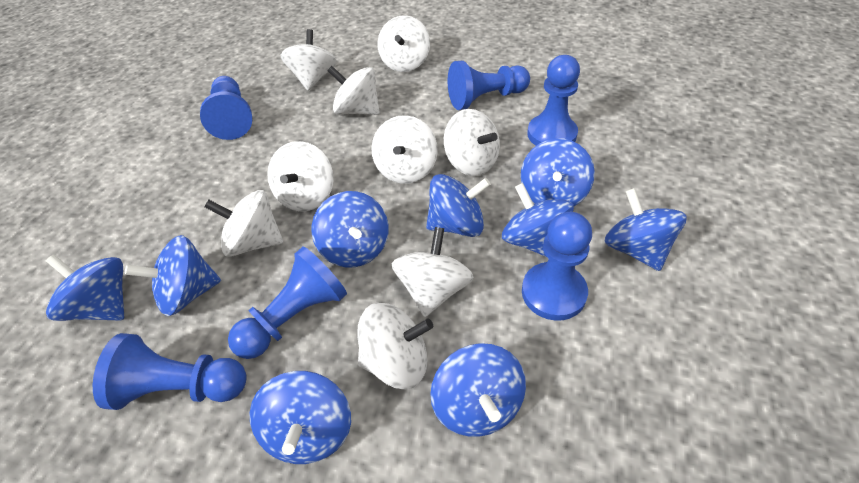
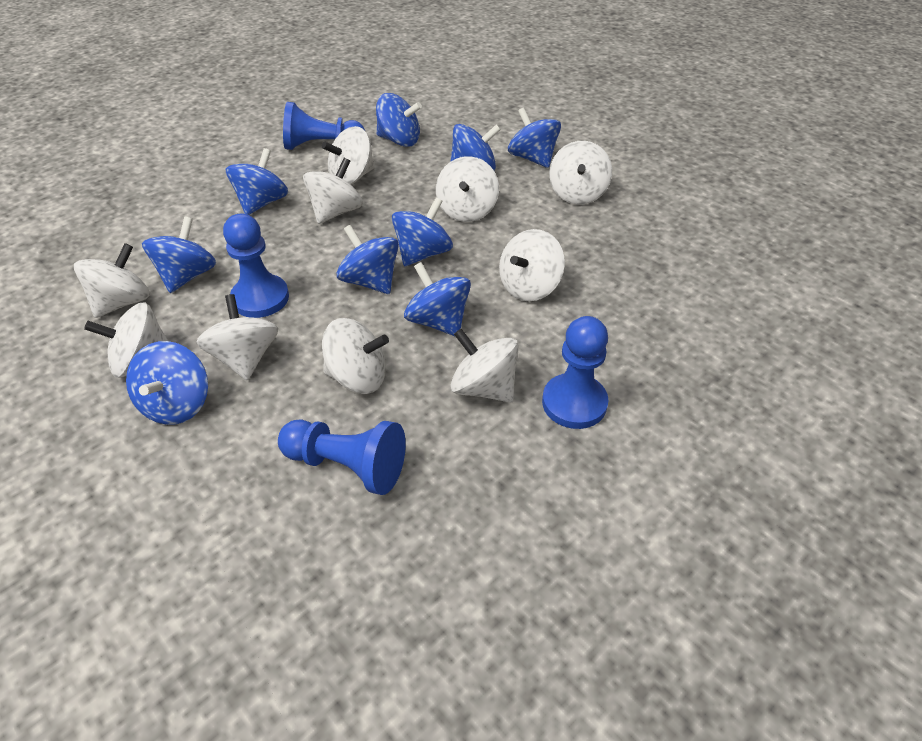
blue pawn: 6 -> 4
white spinning top: 9 -> 10

